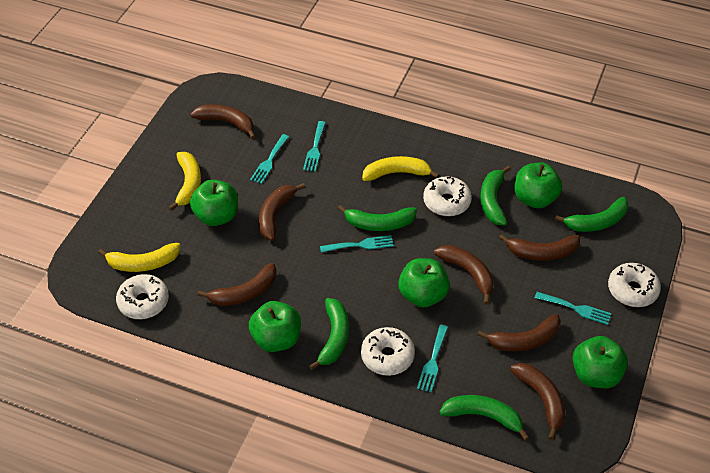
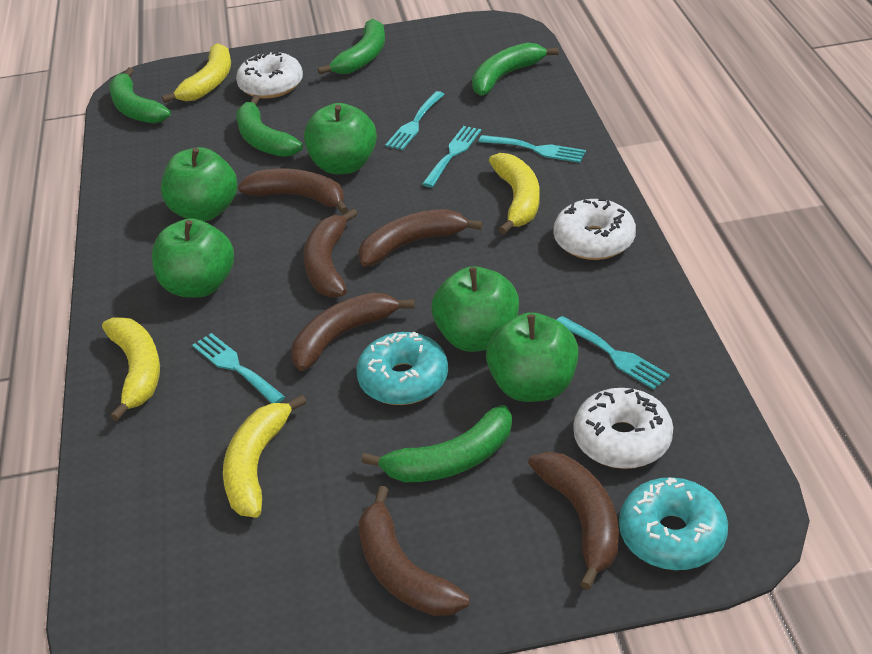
brown banana: 7 -> 6
turquoise donut: 0 -> 2
white donut: 4 -> 3
yellow banana: 3 -> 4

